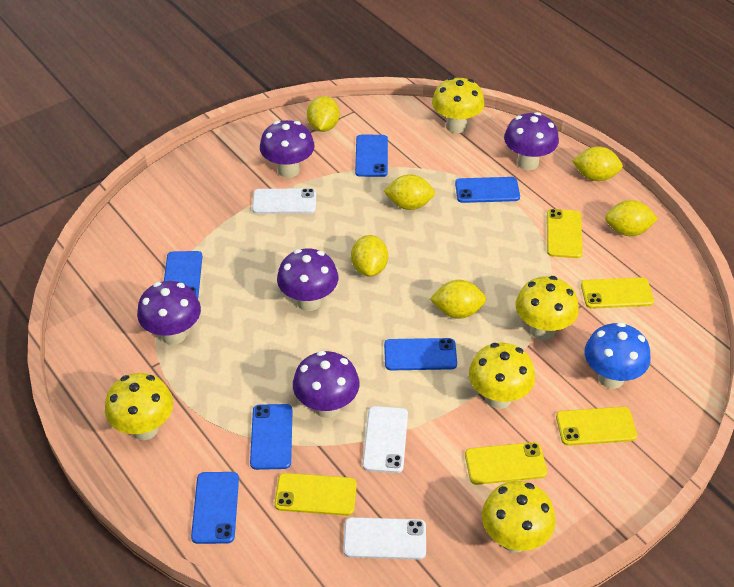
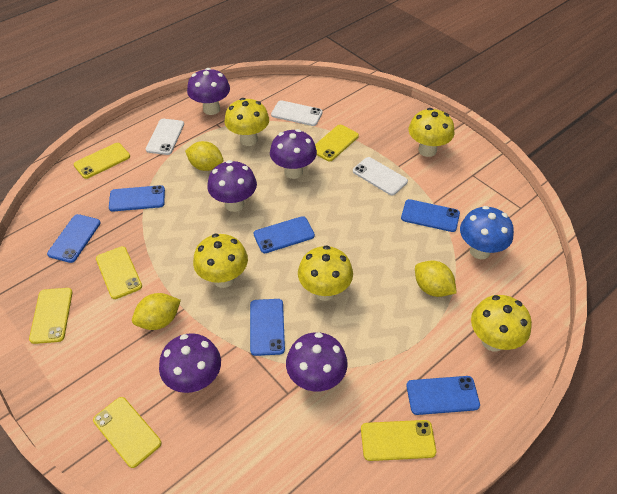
yellow lemon: 6 -> 3
yellow phone: 5 -> 6

